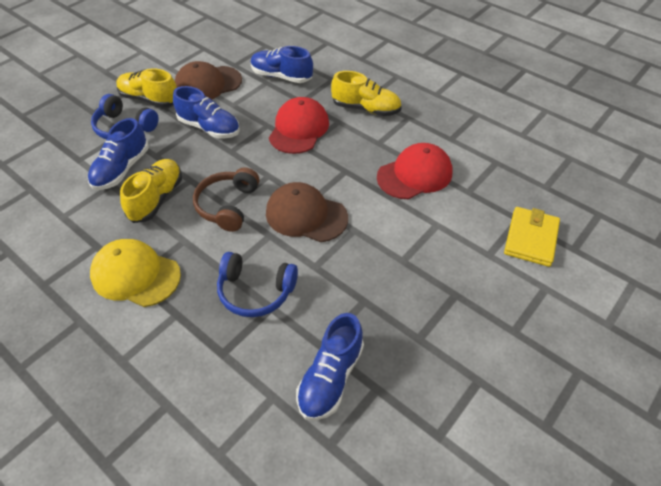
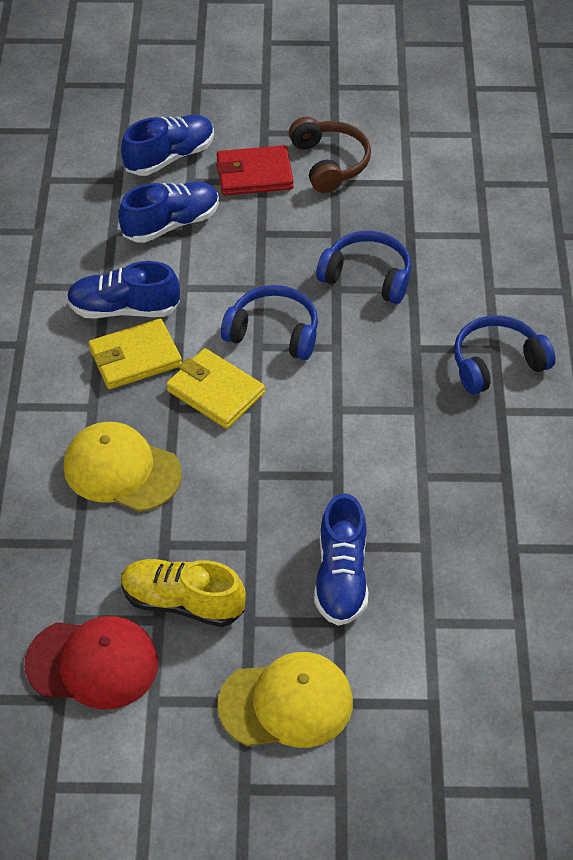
blue headphones: 2 -> 3
brown cap: 2 -> 0
red cap: 2 -> 1
red wallet: 0 -> 1
yellow cap: 1 -> 2
yellow shoe: 3 -> 1
yellow wallet: 1 -> 2

